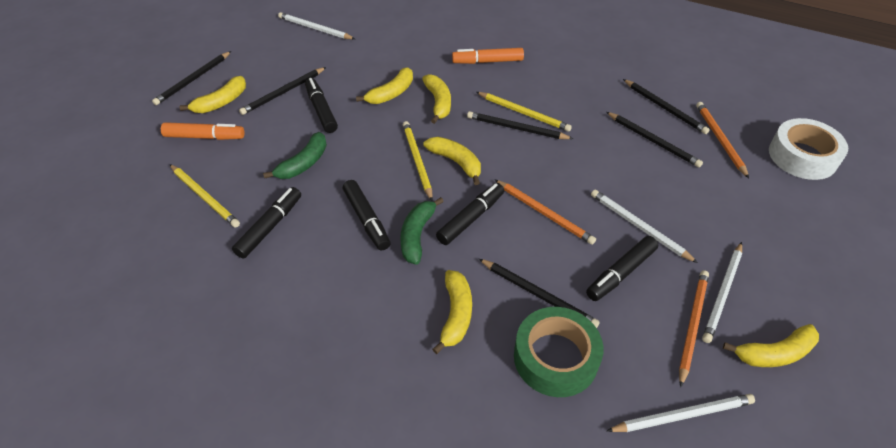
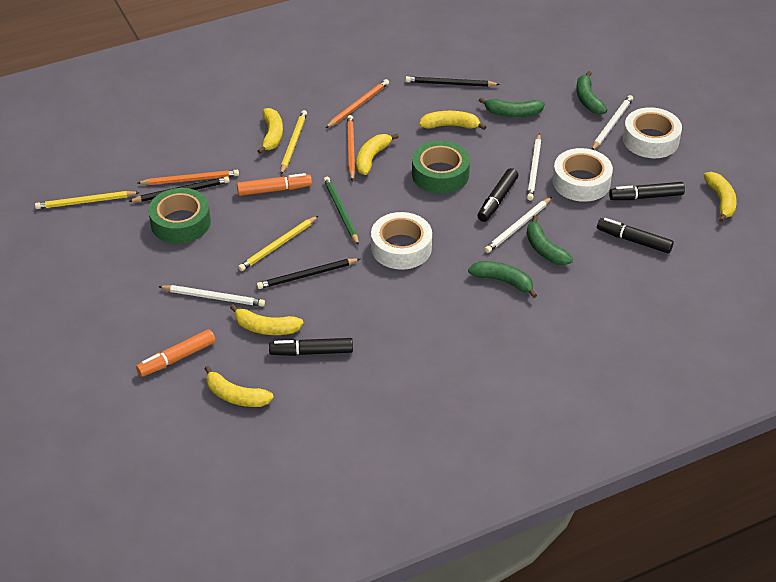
black marker: 5 -> 4
black pencil: 6 -> 3
green banana: 2 -> 4
green pencil: 0 -> 1
green tape: 1 -> 2
white tape: 1 -> 3

